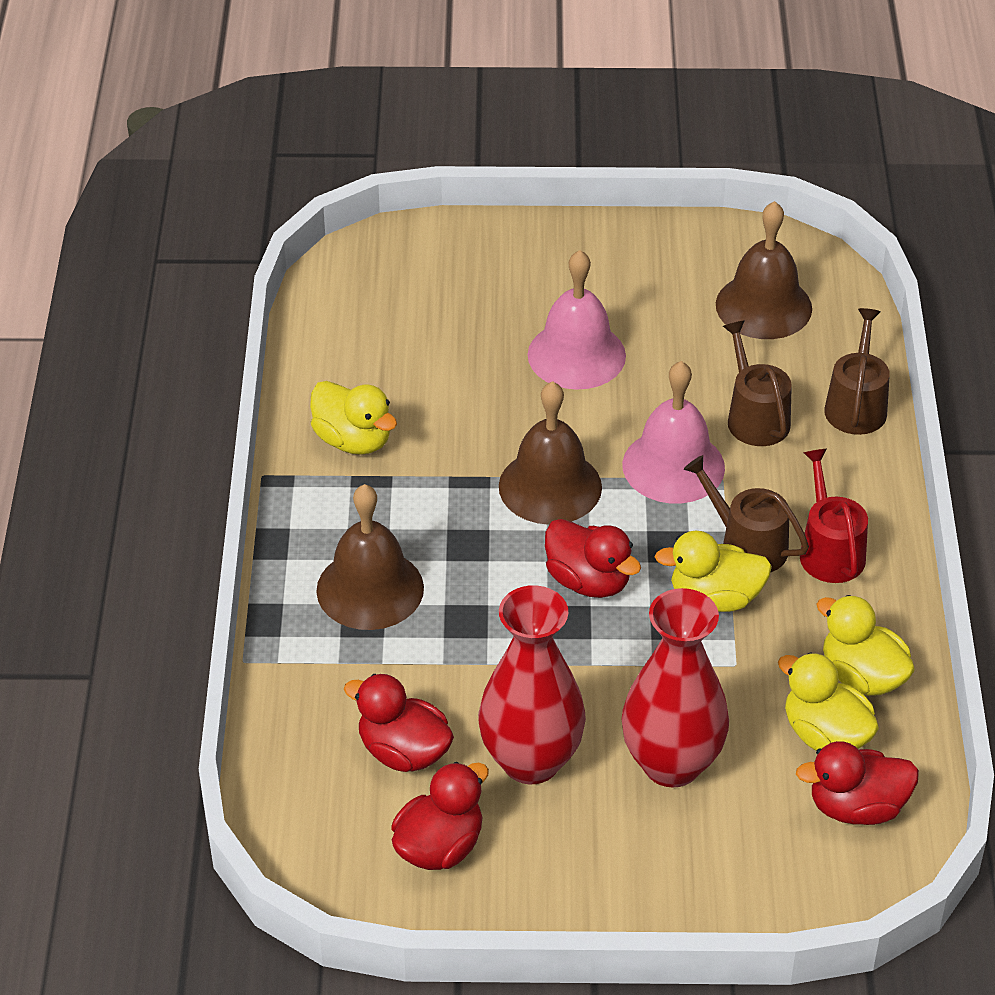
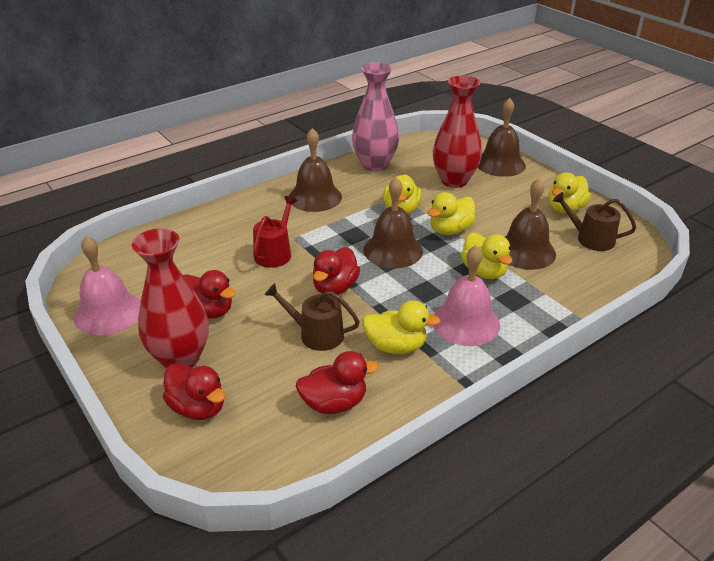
brown bell: 3 -> 4
brown watering can: 3 -> 2
pink vase: 0 -> 1
yellow duck: 4 -> 5

